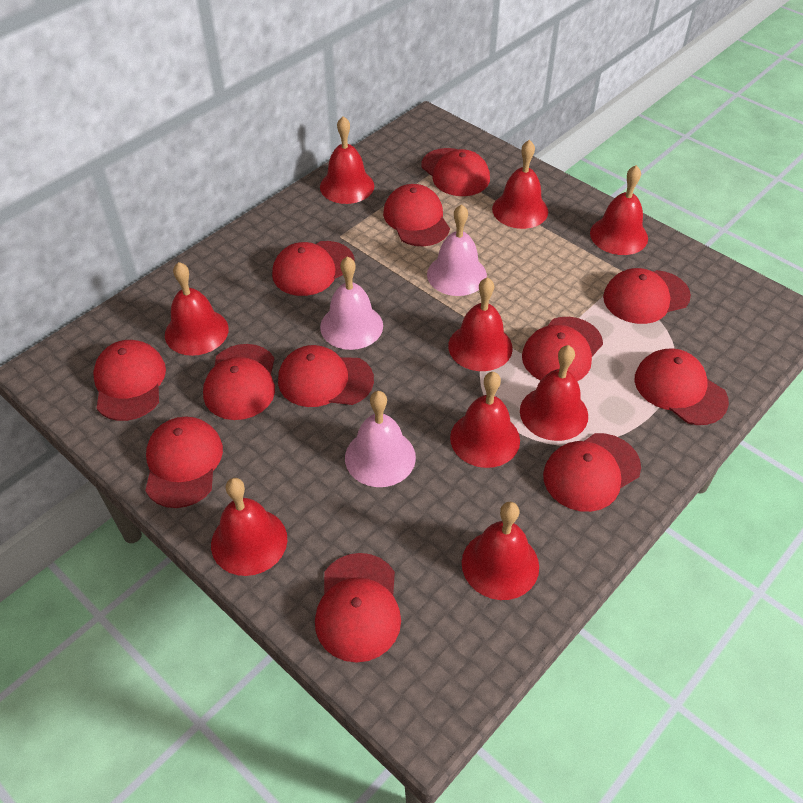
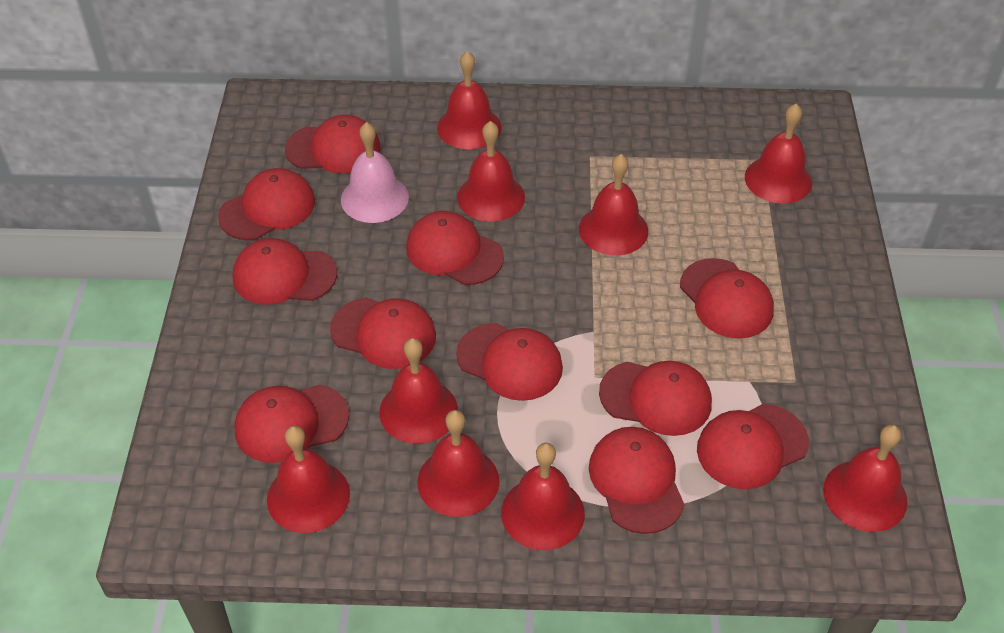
pink bell: 3 -> 1
red cap: 12 -> 11

